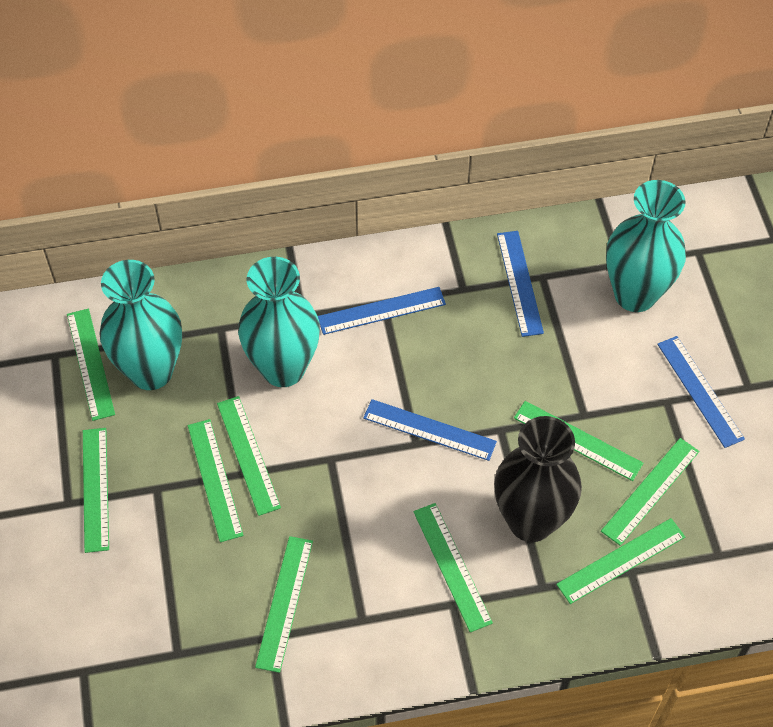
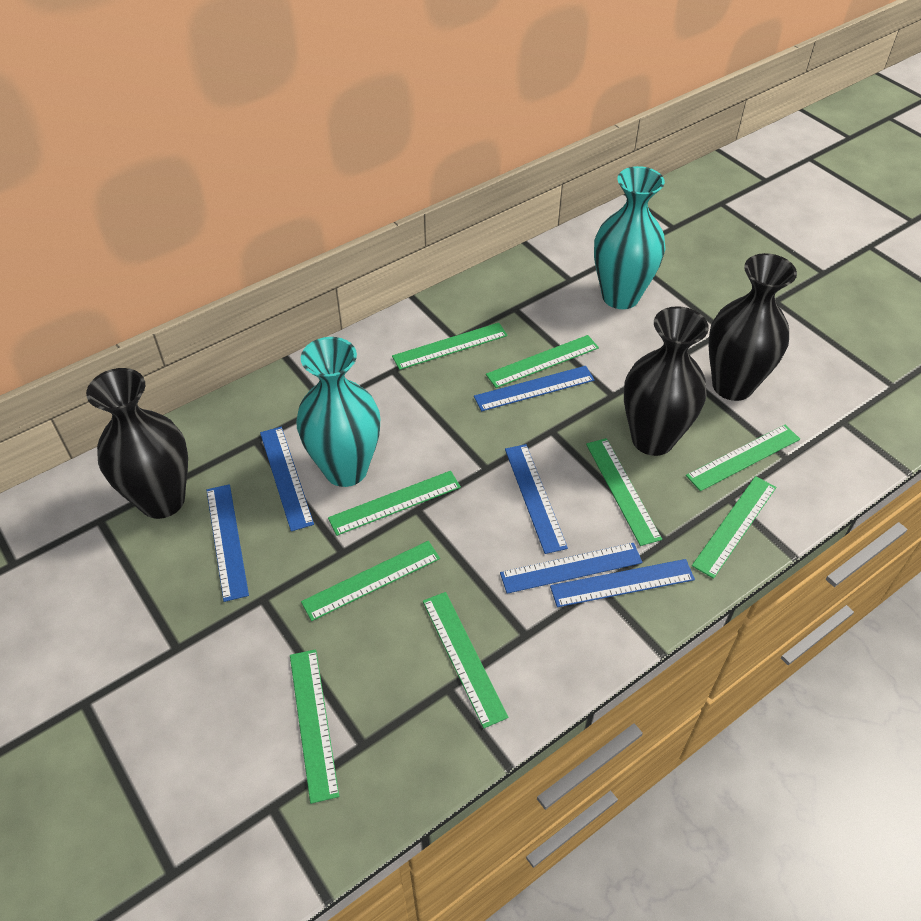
black vase: 1 -> 3
blue ruler: 4 -> 6
turquoise vase: 3 -> 2

